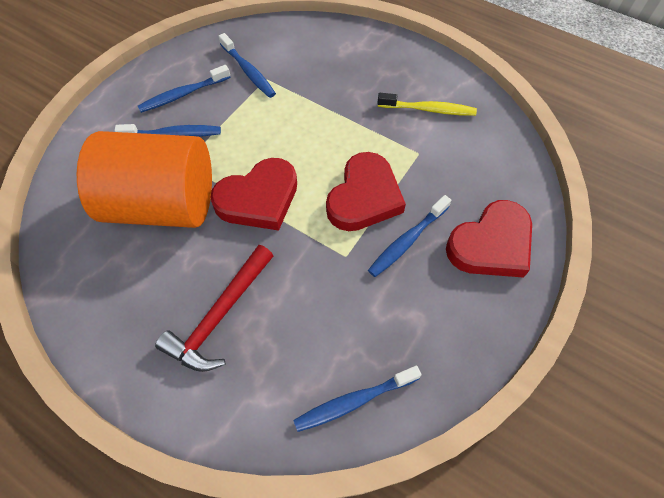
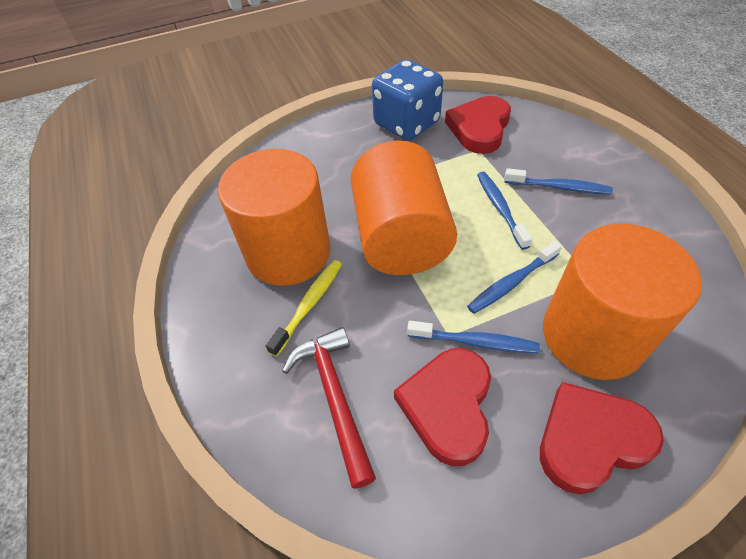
blue dice: 0 -> 1
blue toothbrush: 5 -> 4
orange cylinder: 1 -> 3

